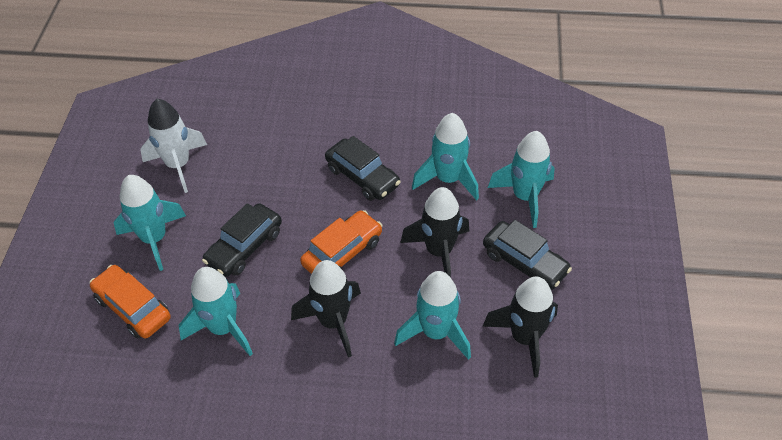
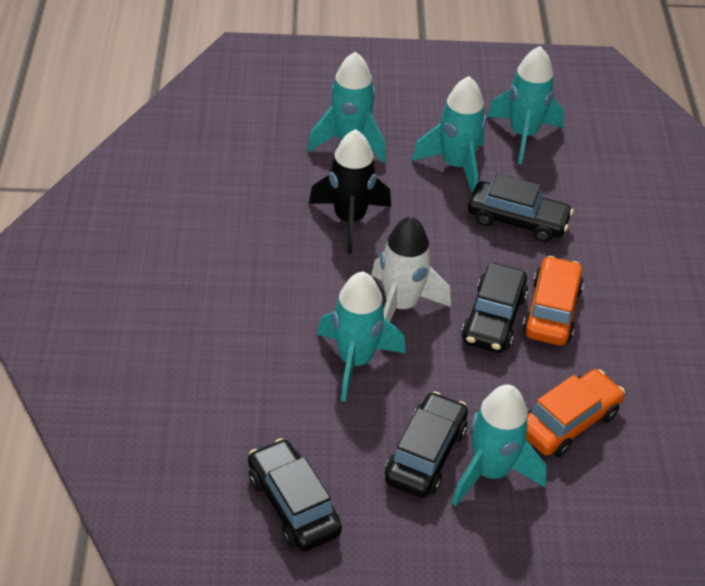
black car: 3 -> 4
black rocket: 3 -> 1

